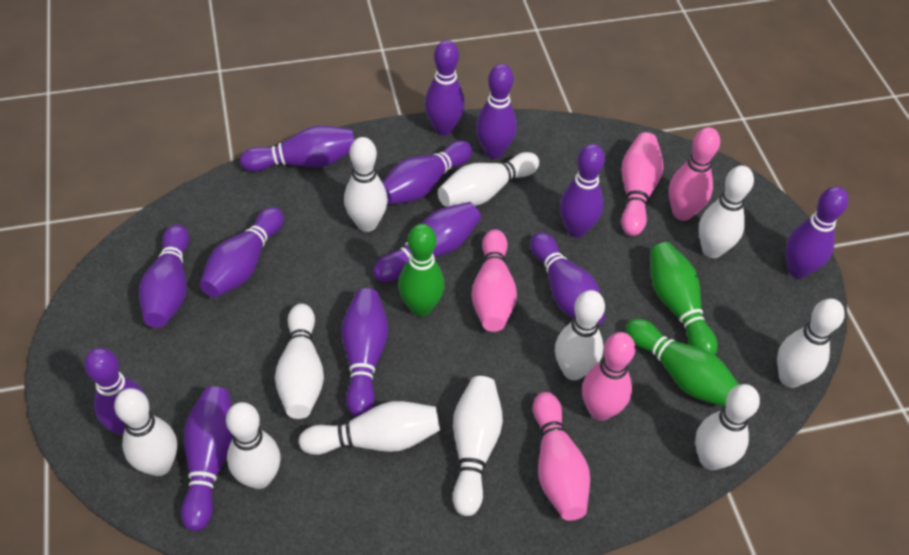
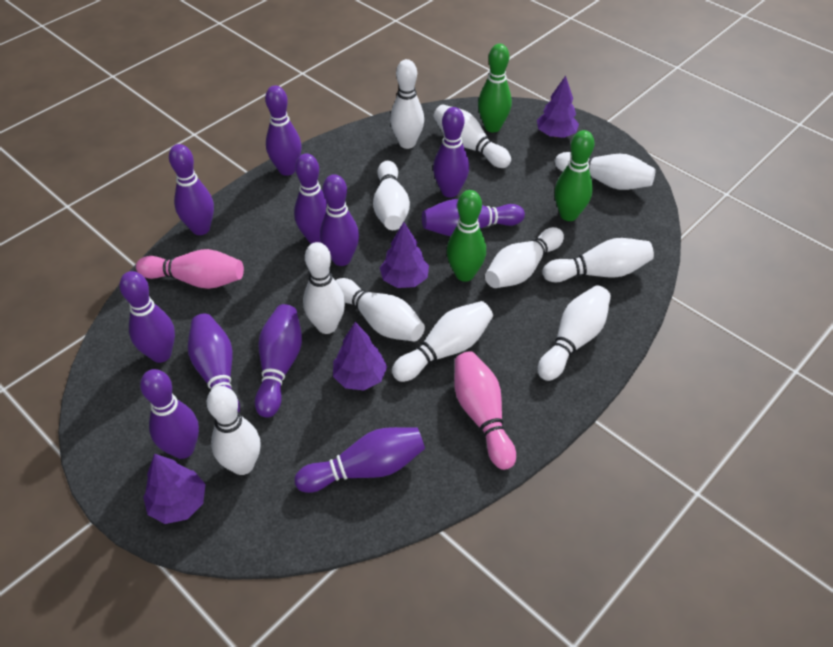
pink bowling pin: 5 -> 2
purple bowling pin: 13 -> 11
purple tree: 0 -> 4

